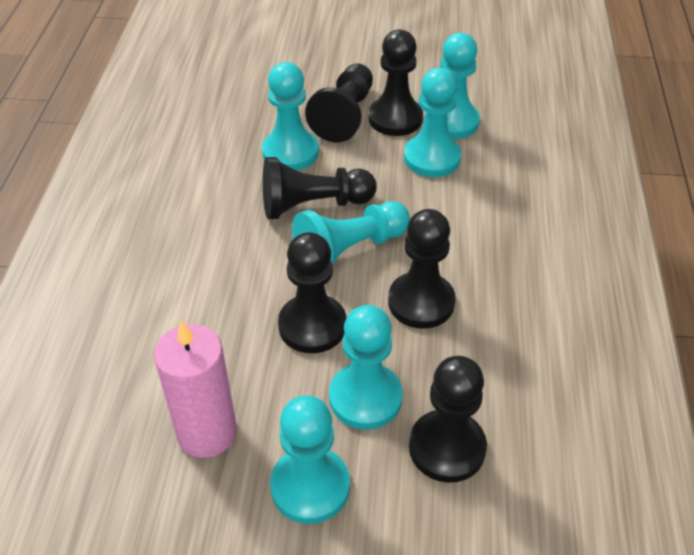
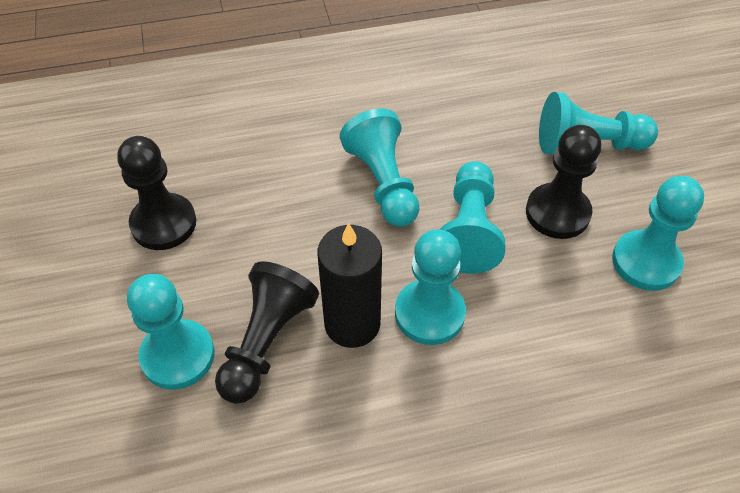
black candle: 0 -> 1
black pawn: 6 -> 3
pink candle: 1 -> 0

